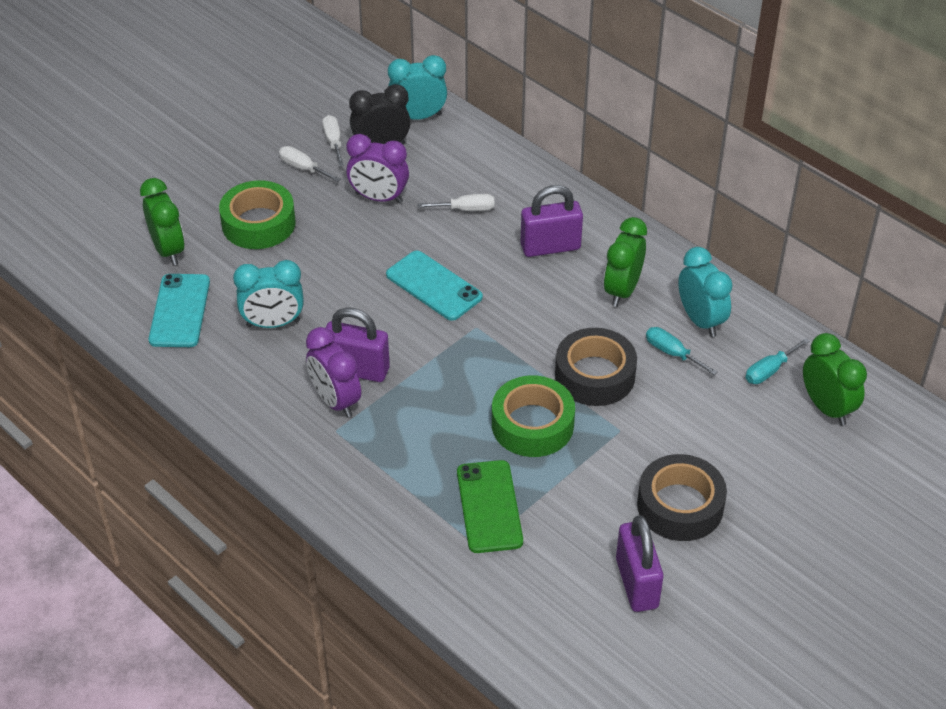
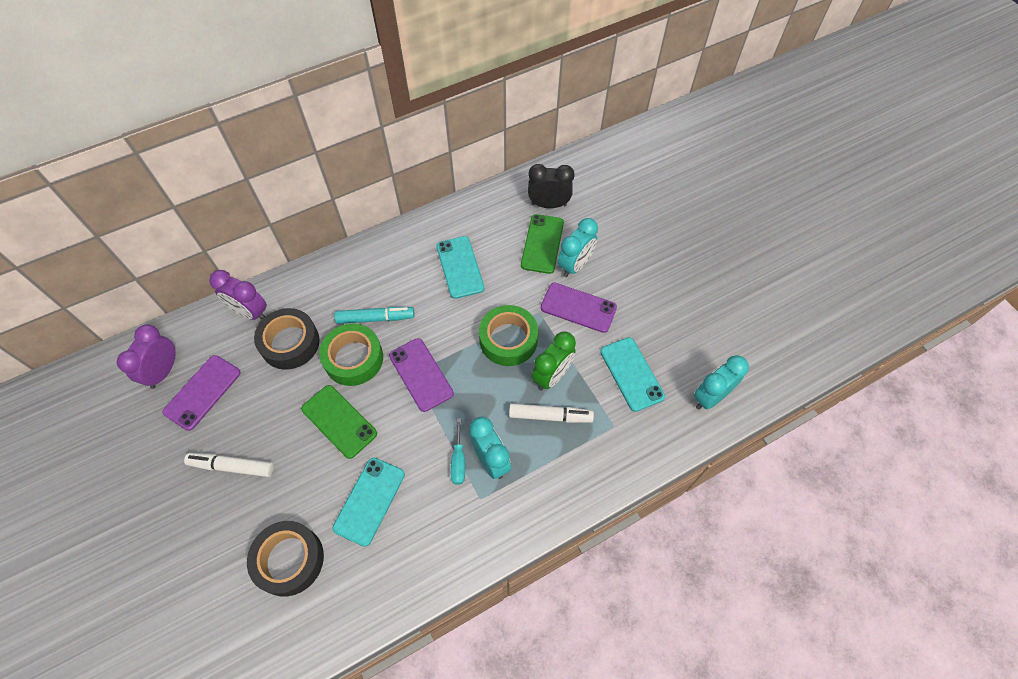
green clock: 3 -> 1
green phone: 1 -> 2
purple padlock: 3 -> 0
purple phone: 0 -> 3
turquoise marker: 0 -> 1
turquoise phone: 2 -> 3
turquoise screwdriver: 2 -> 1
white marker: 0 -> 2
white screwdriver: 3 -> 0

